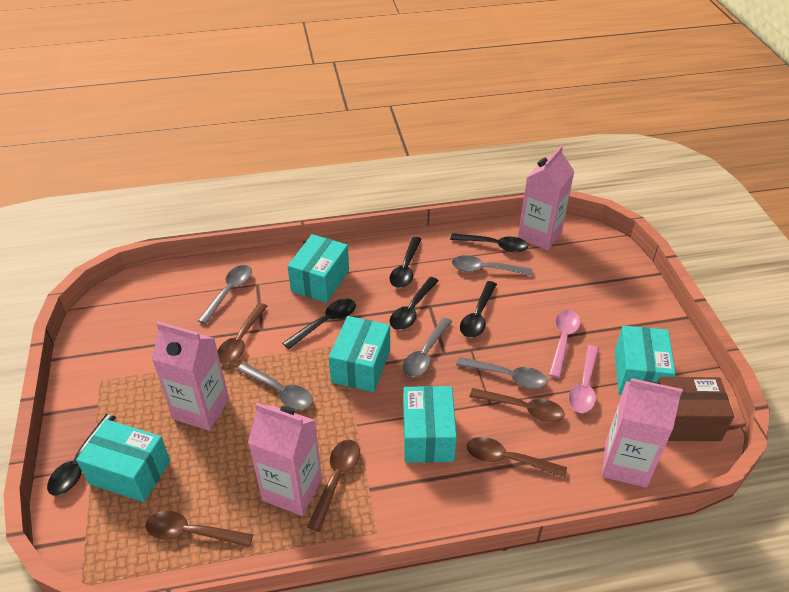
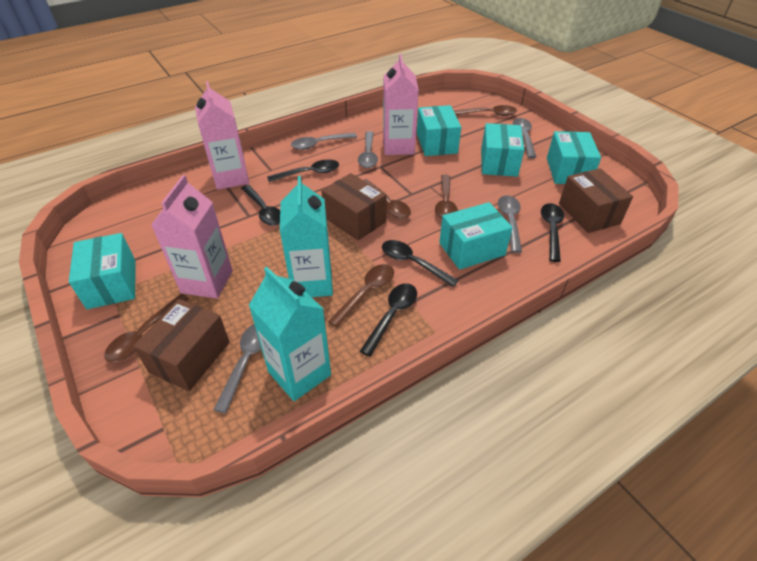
black spoon: 6 -> 5
brown box: 1 -> 3
pink carton: 4 -> 3
pink spoon: 2 -> 0
turquoise carton: 0 -> 2

